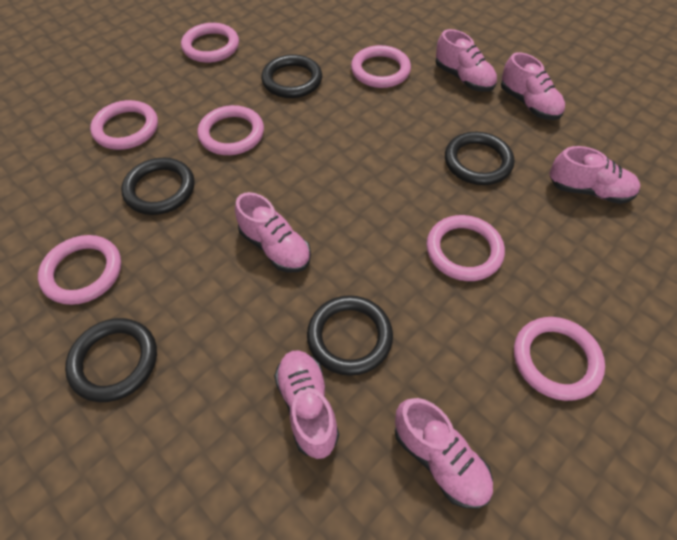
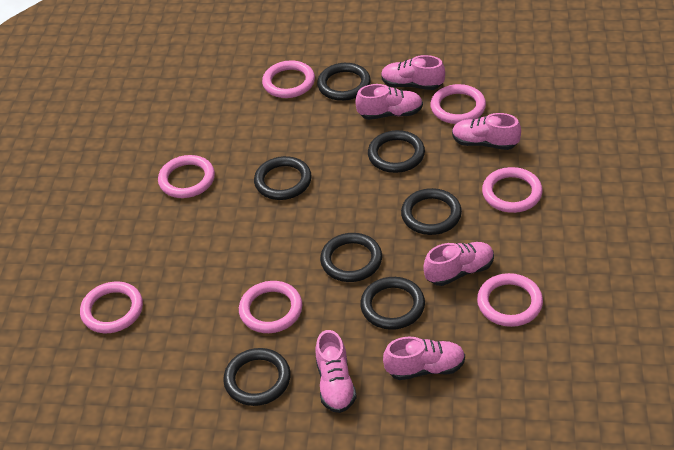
black ring: 5 -> 7

